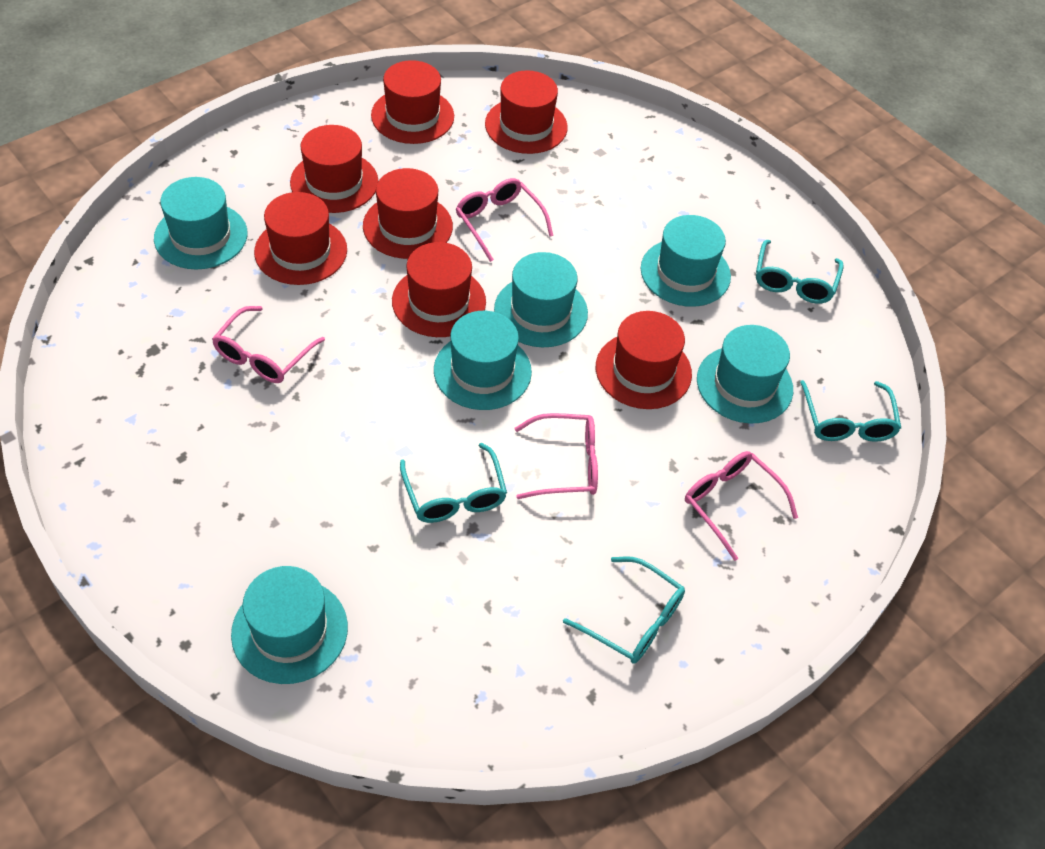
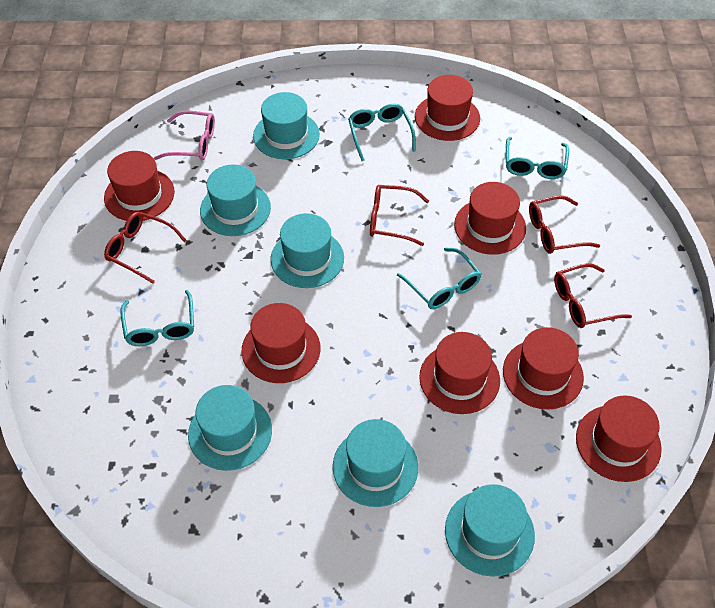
pink glasses: 4 -> 1
red glasses: 0 -> 4

